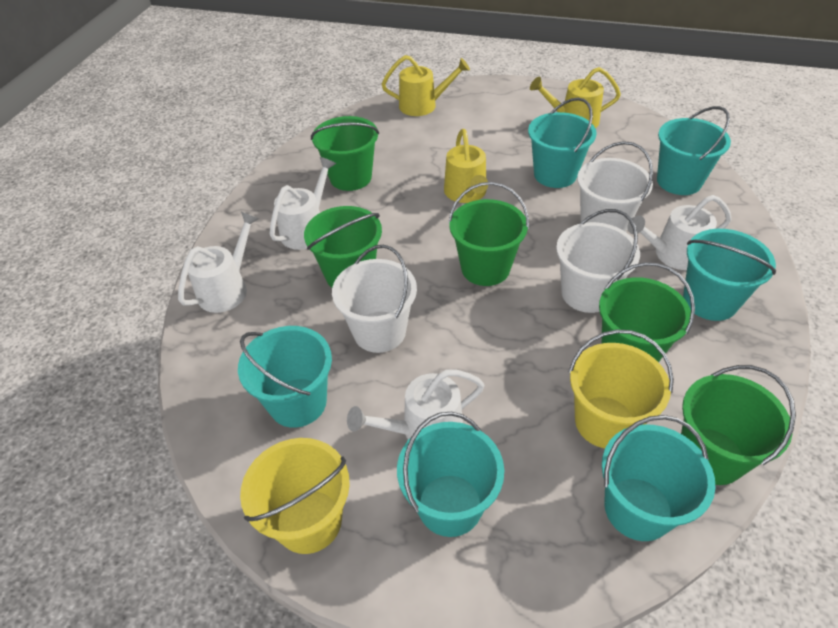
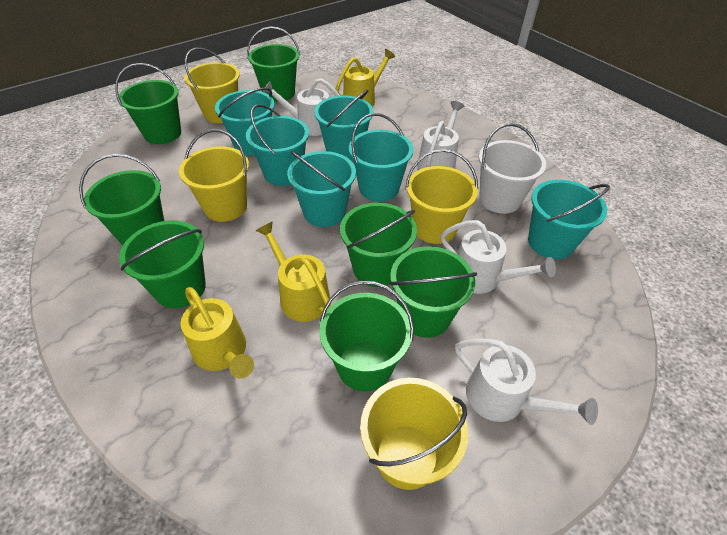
green bucket: 5 -> 7
white bucket: 3 -> 1
yellow bucket: 2 -> 4

